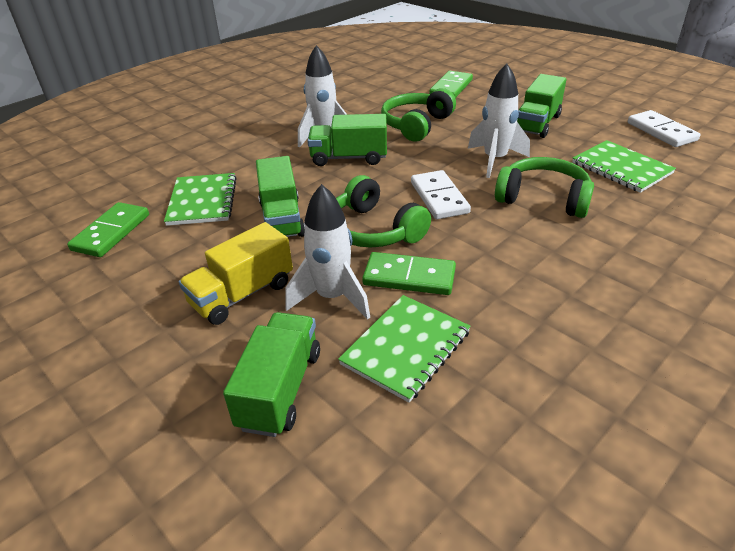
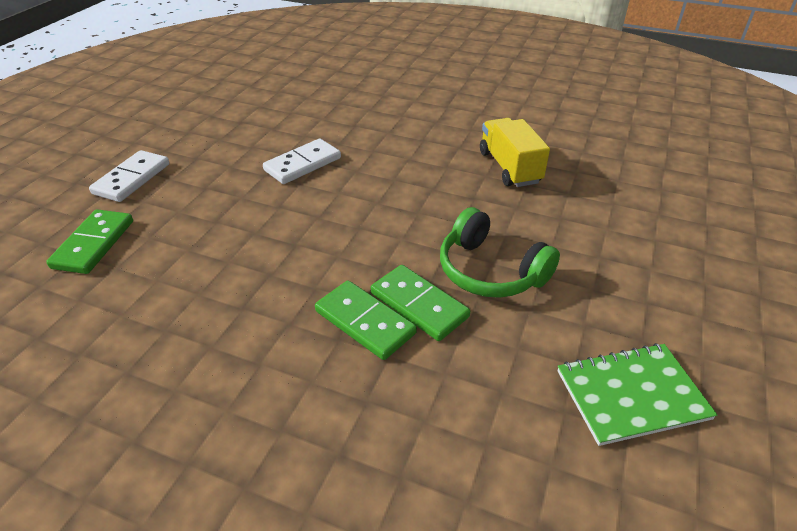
green headphones: 3 -> 1
green notebook: 3 -> 1
green truck: 4 -> 0
white rocket: 3 -> 0

